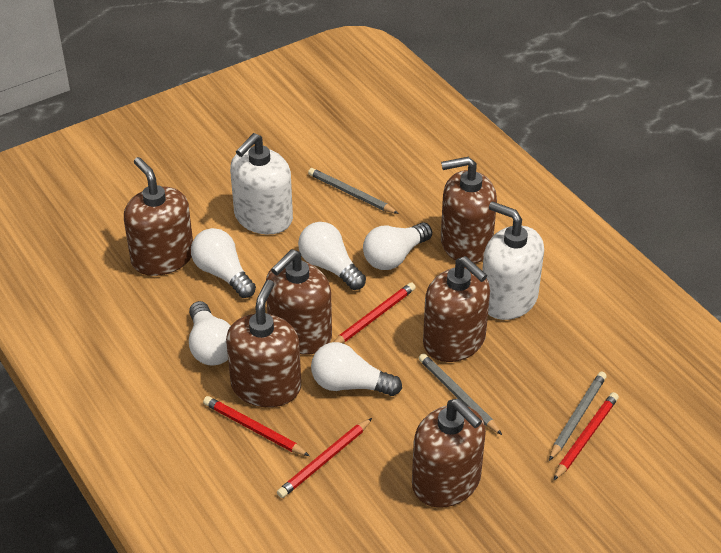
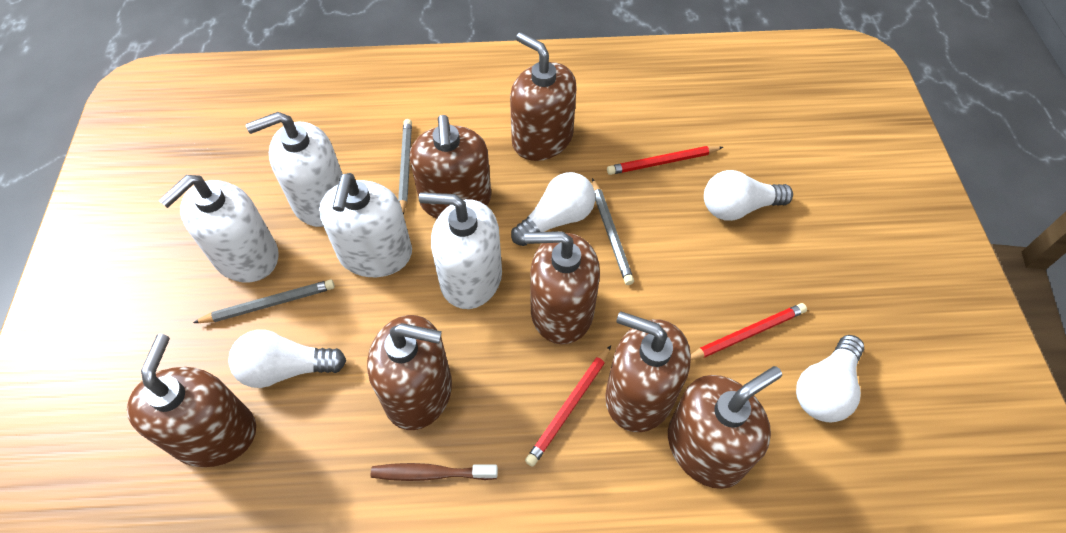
brown soap dispenser: 6 -> 7
brown toothbrush: 0 -> 1
red pencil: 4 -> 3
white light bulb: 5 -> 4
white soap dispenser: 2 -> 4

